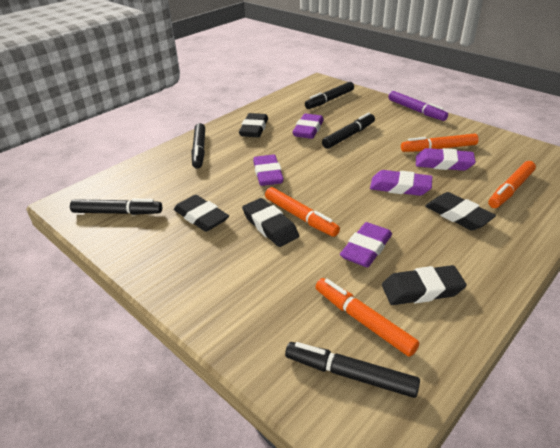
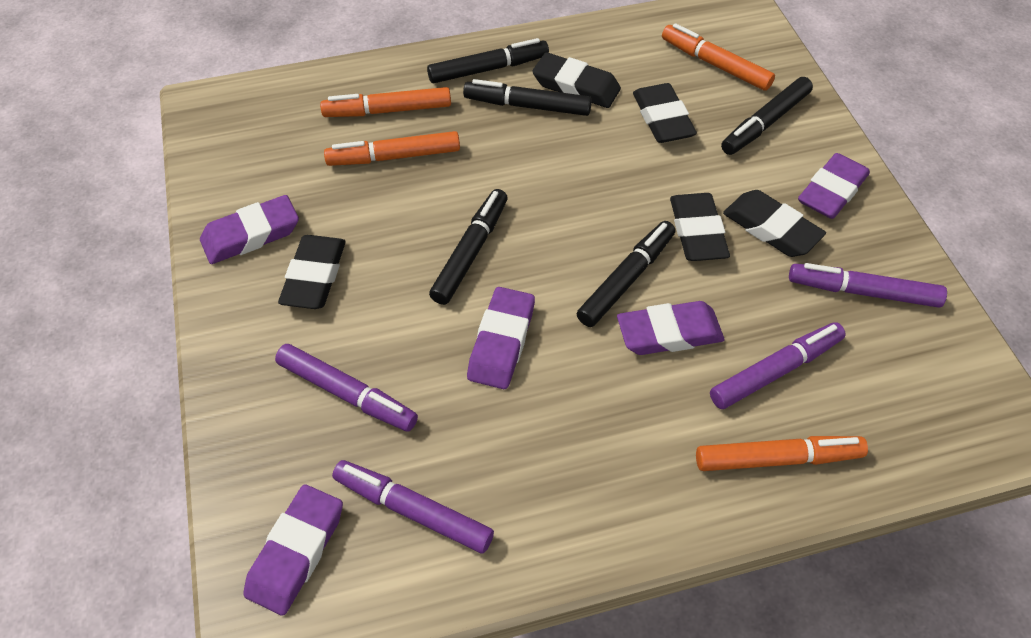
purple marker: 1 -> 4

